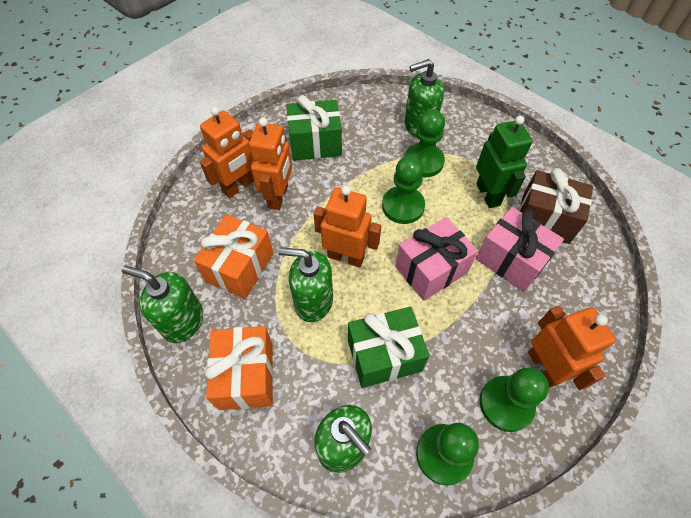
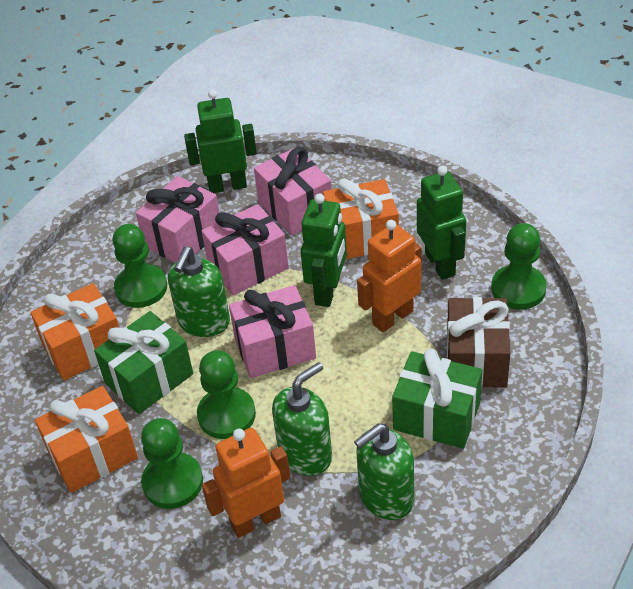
green robot: 1 -> 3
green soap dispenser: 4 -> 3
orange gift: 2 -> 3
orange robot: 4 -> 2
pink gift: 2 -> 4

